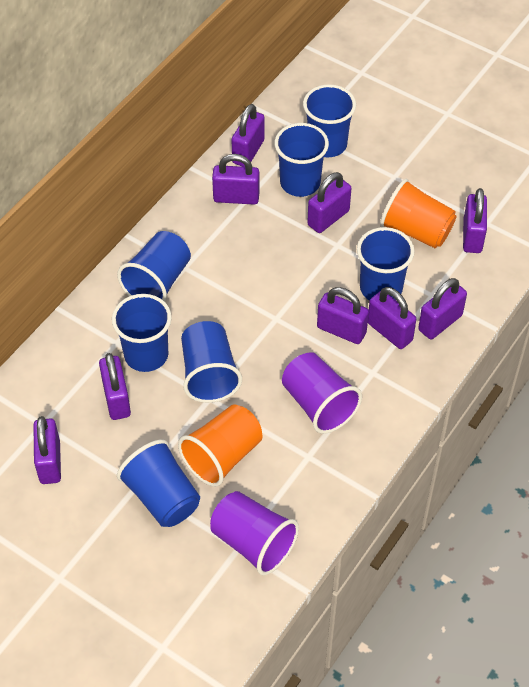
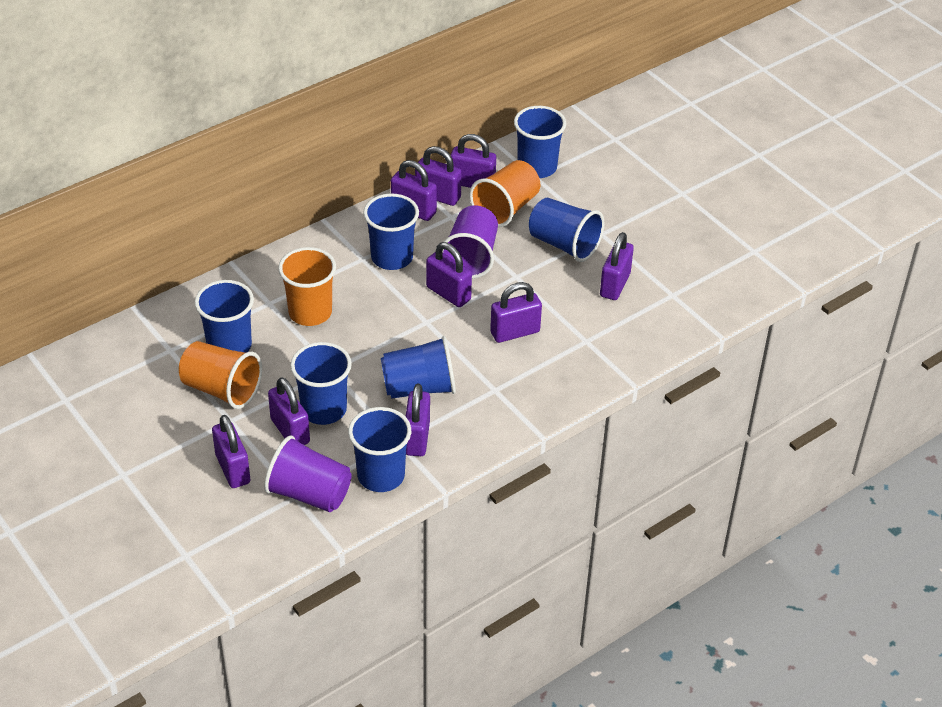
orange cup: 2 -> 3

